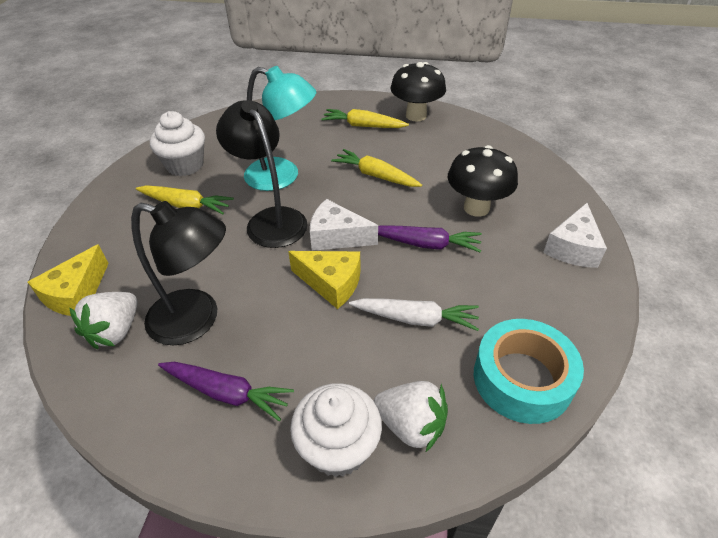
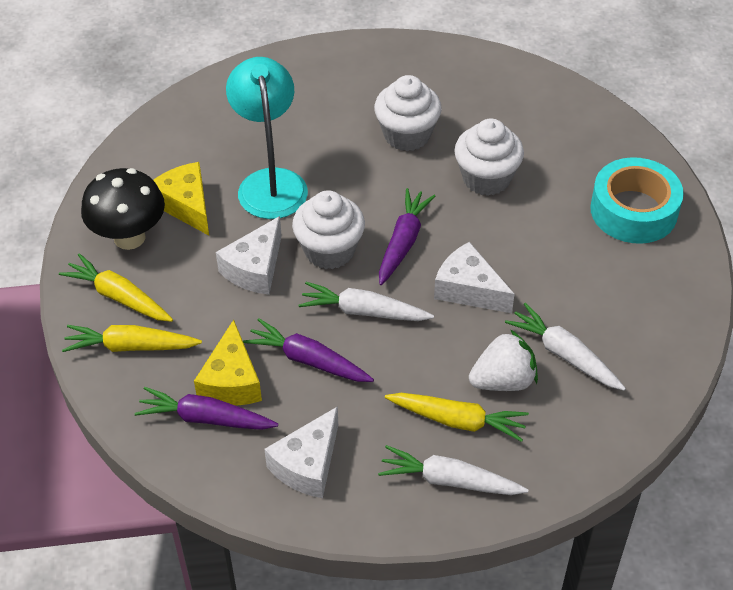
black lamp: 2 -> 0
black mushroom: 2 -> 1
purple carrot: 2 -> 3
white carrot: 1 -> 3
white cheese: 2 -> 3
white cupcake: 2 -> 3
white strawberry: 2 -> 1

